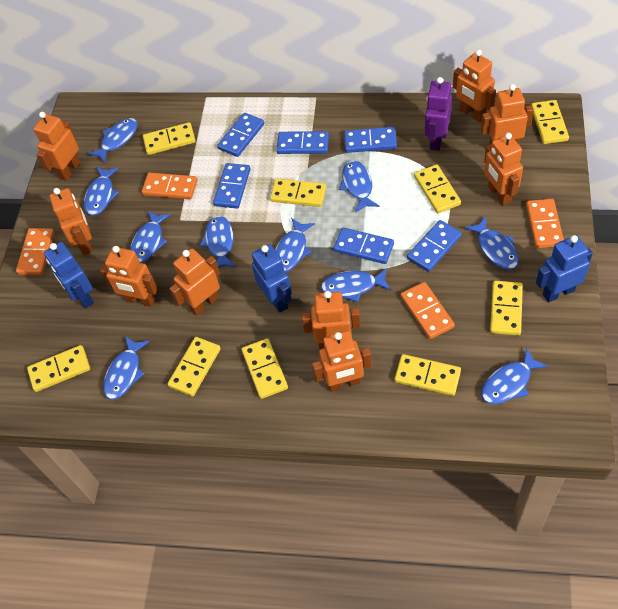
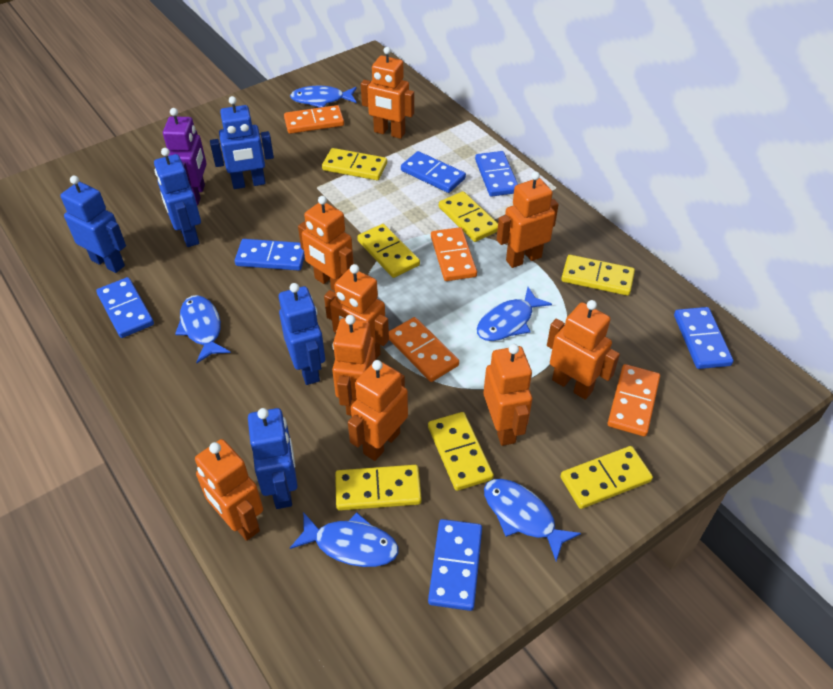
blue fish: 10 -> 5
blue robot: 3 -> 5
yellow domino: 9 -> 7

